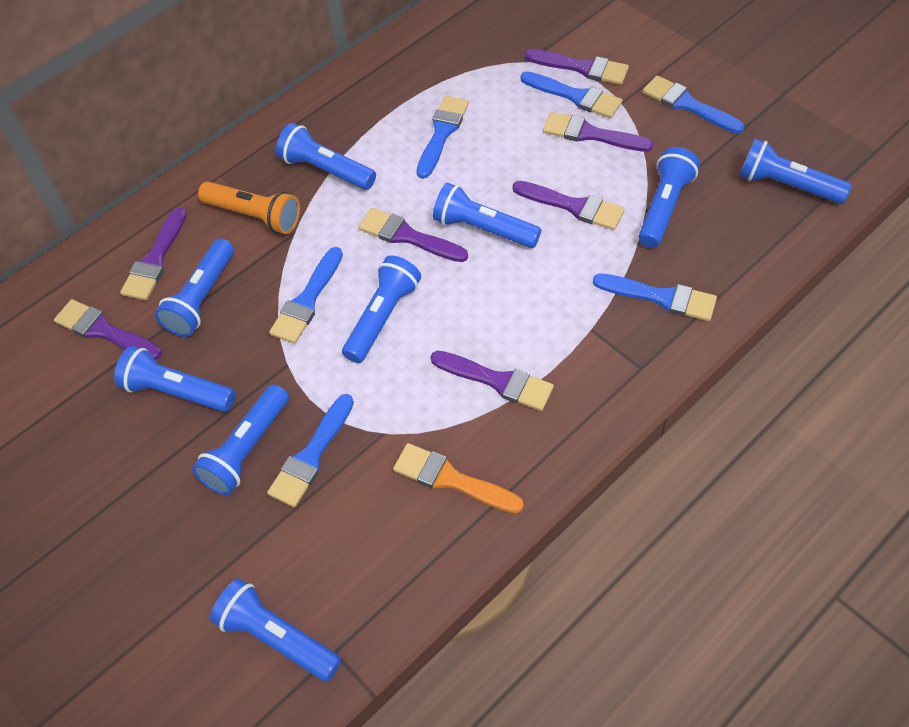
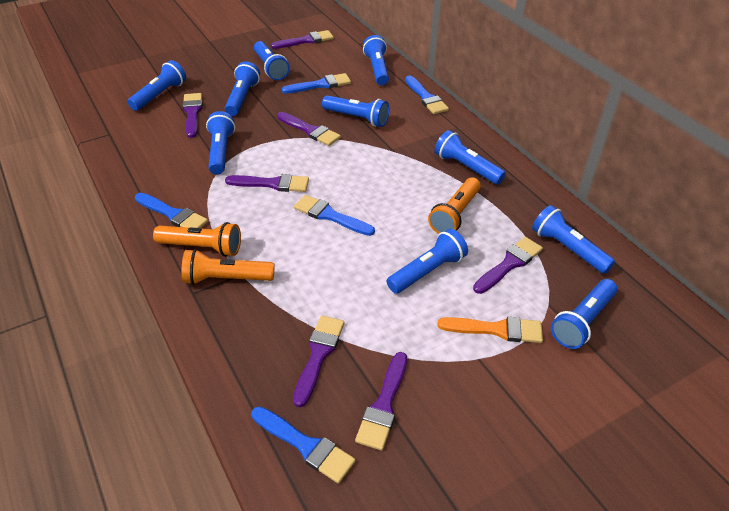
blue brush: 6 -> 5
blue flashlight: 9 -> 10
orange flashlight: 1 -> 3

